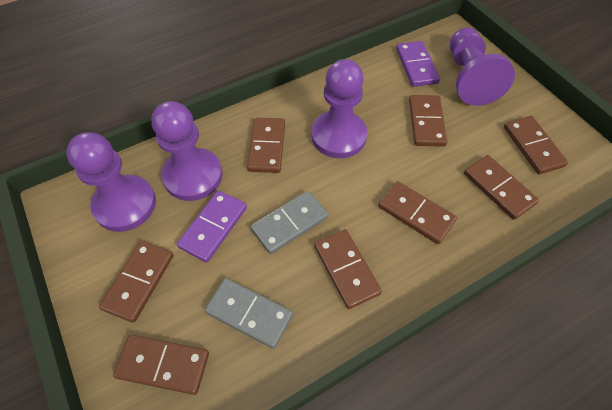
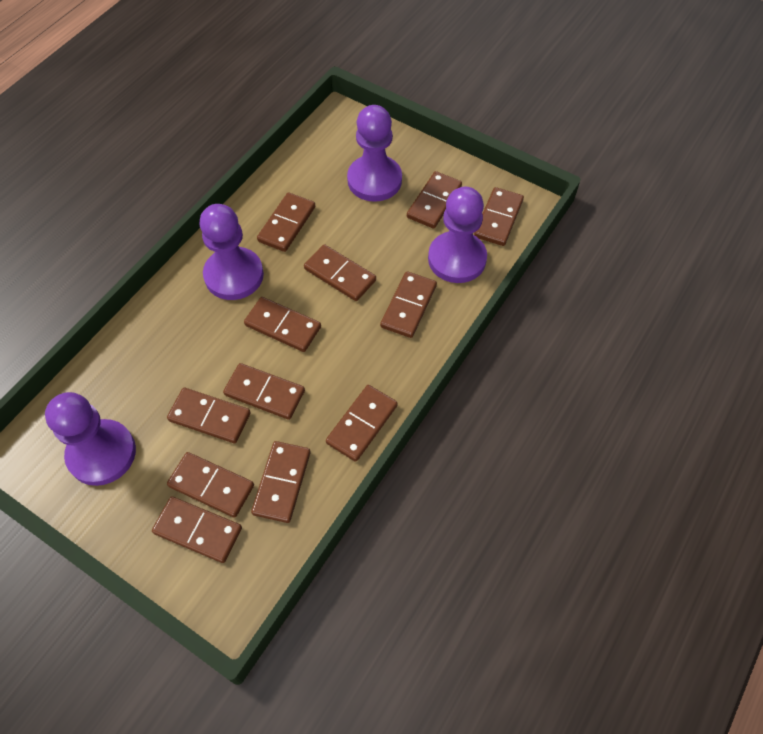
brown domino: 8 -> 12
grey domino: 2 -> 0
purple domino: 2 -> 0

